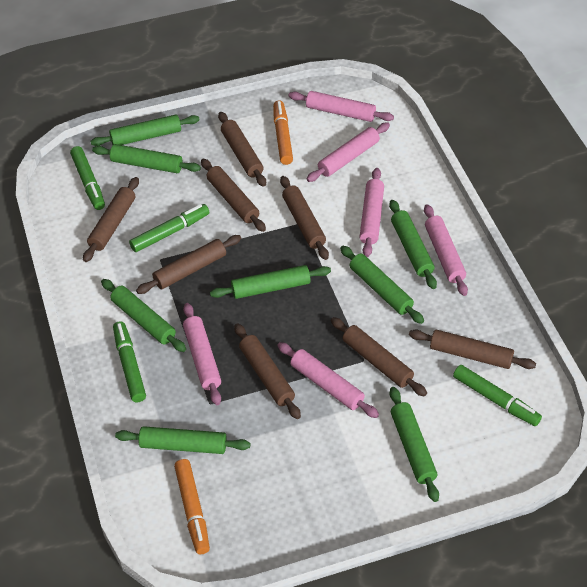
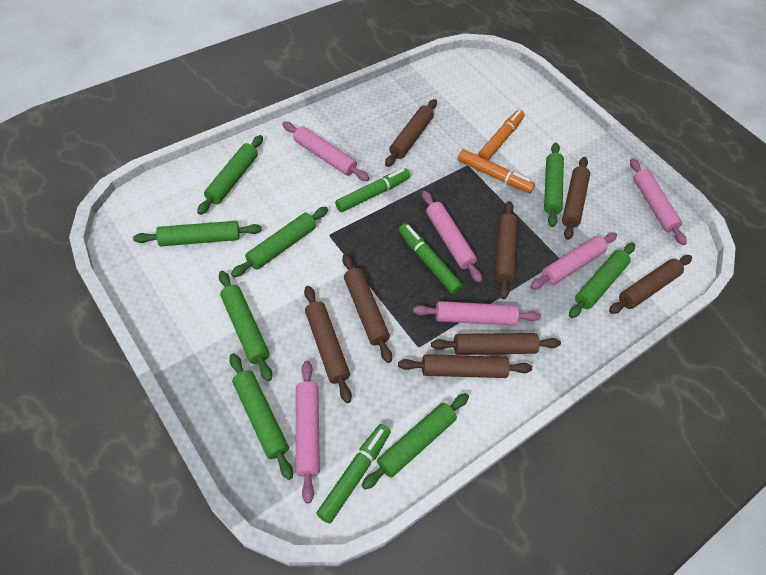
green marker: 4 -> 3

